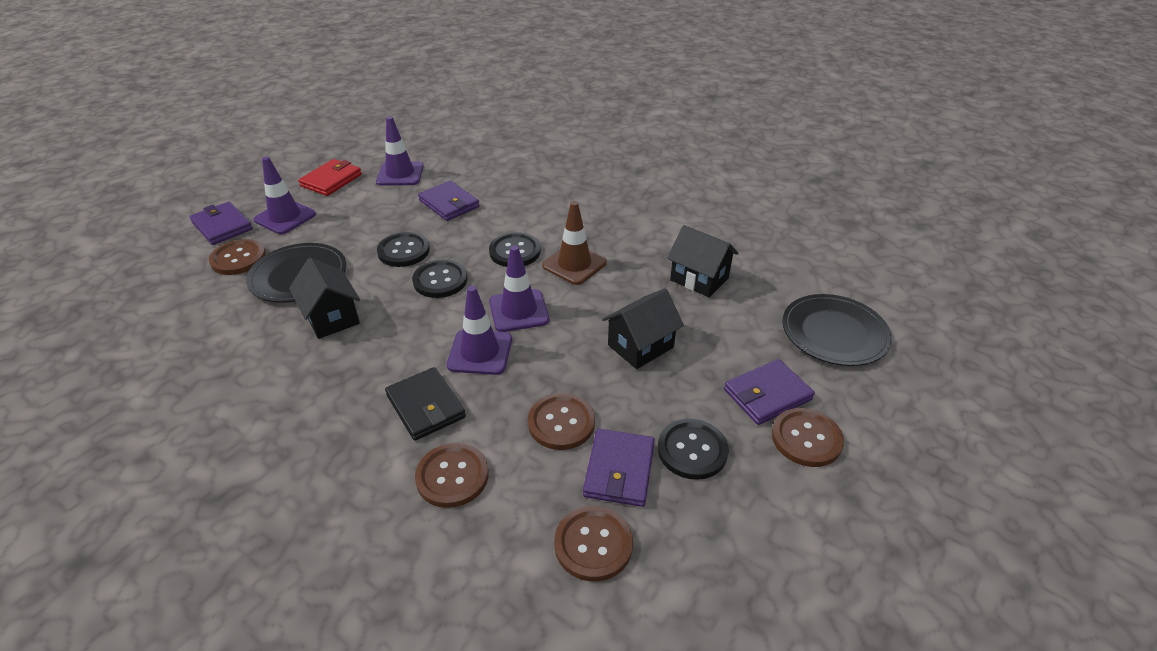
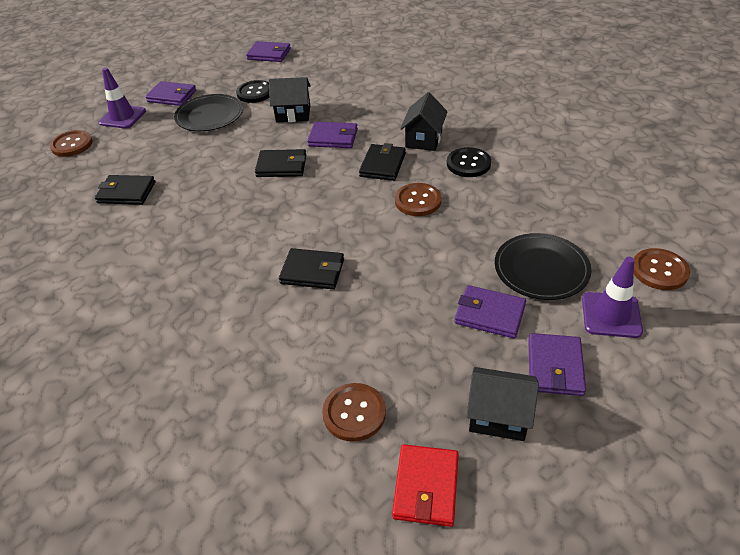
black button: 4 -> 2
black wallet: 1 -> 4
brown button: 5 -> 4
brown traffic cone: 1 -> 0
purple traffic cone: 4 -> 2
purple wallet: 4 -> 5

